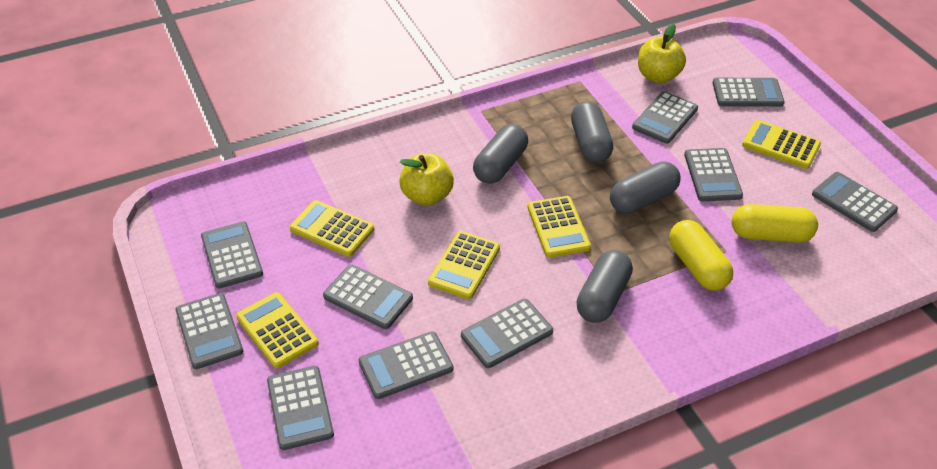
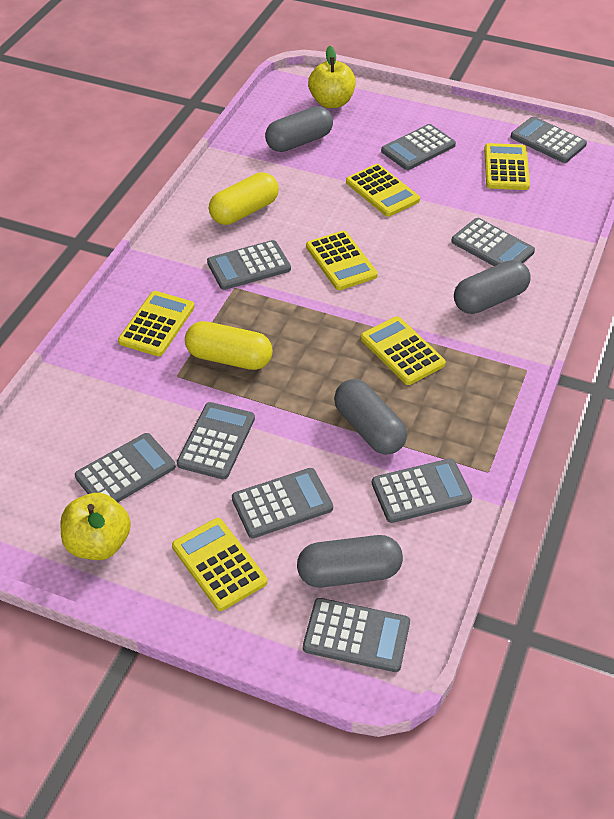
grey calculator: 10 -> 9
yellow calculator: 5 -> 6

